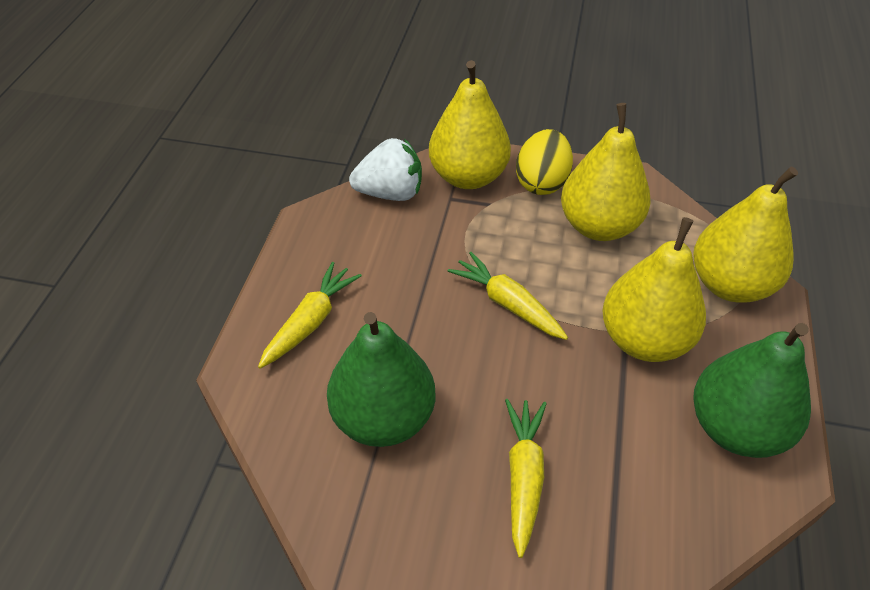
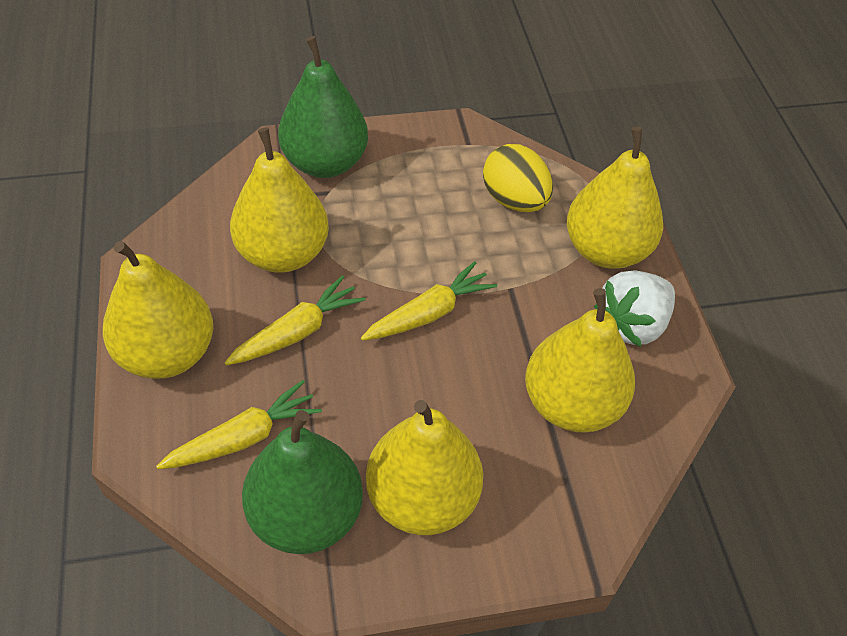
yellow pear: 4 -> 5

